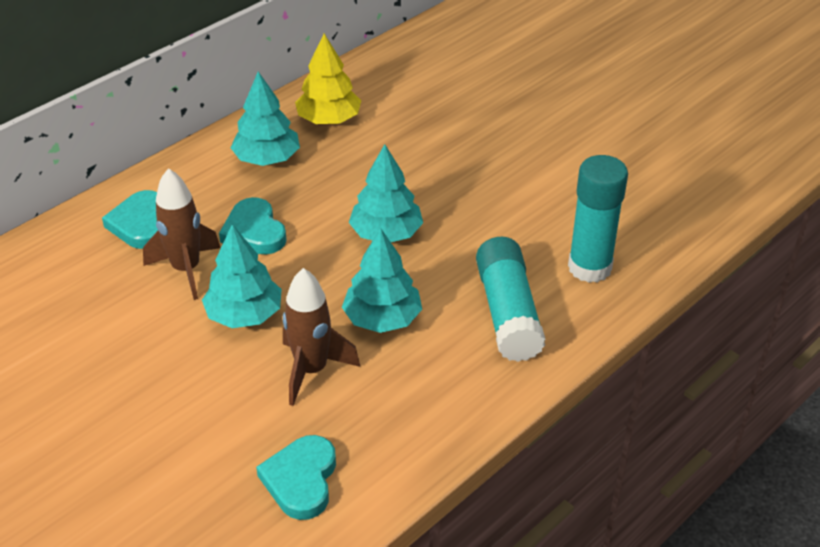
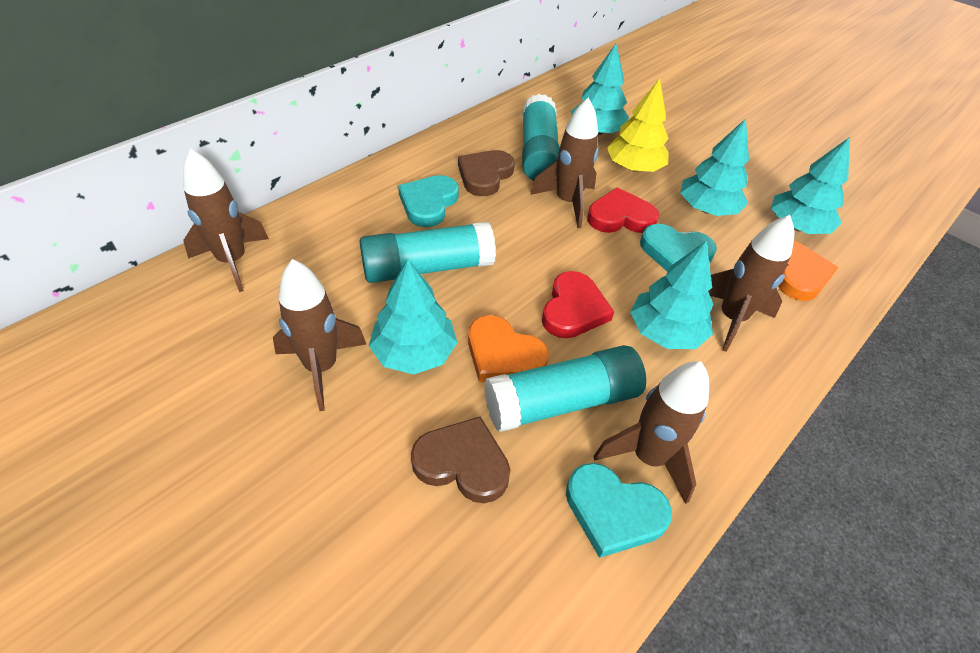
brown heart: 0 -> 2
brown rocket: 2 -> 5
orange heart: 0 -> 2
red heart: 0 -> 2
turquoise glue stick: 2 -> 3
turquoise tree: 4 -> 5

